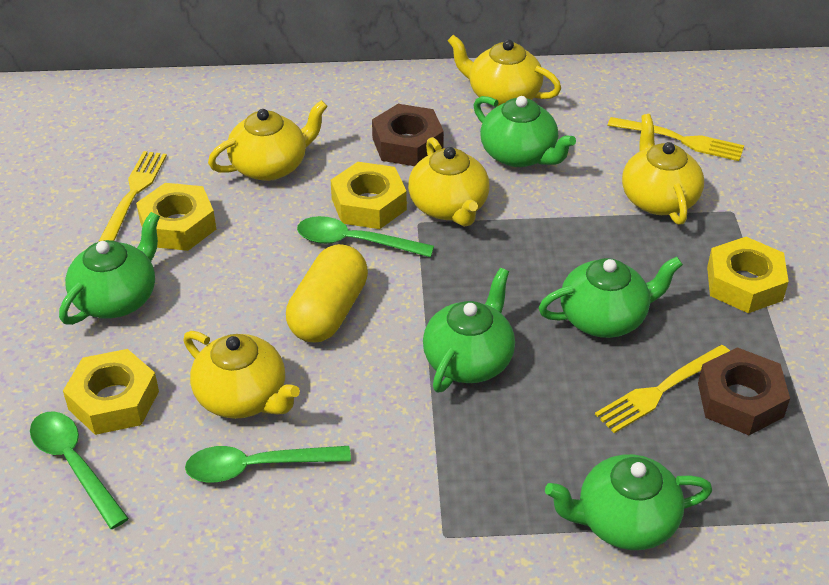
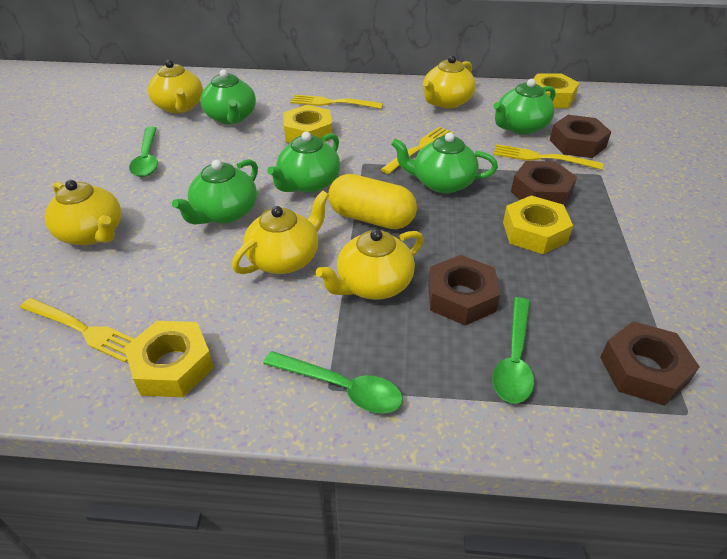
brown nut: 2 -> 4
yellow fork: 3 -> 4

